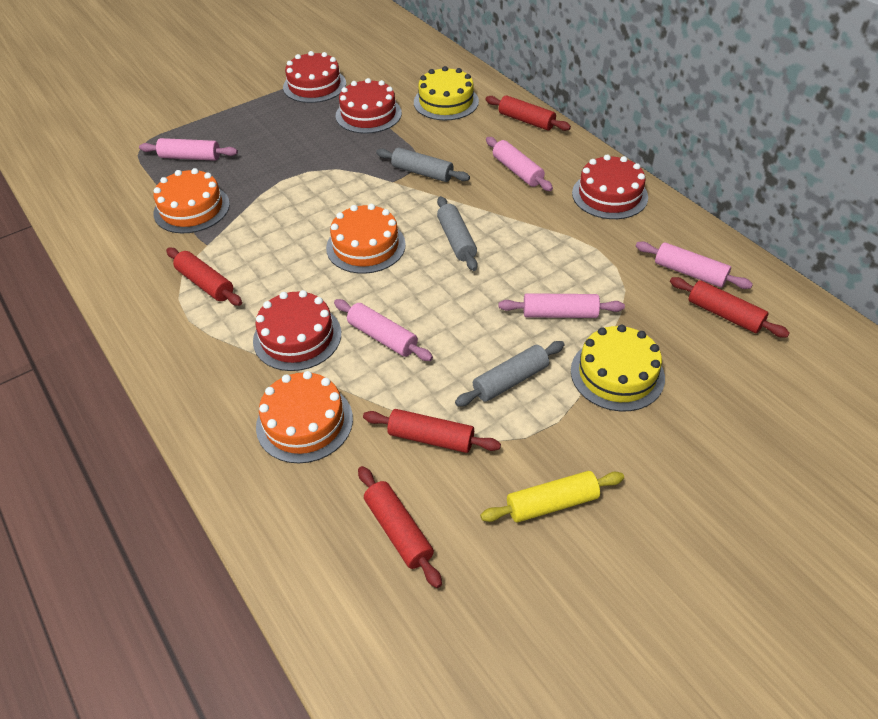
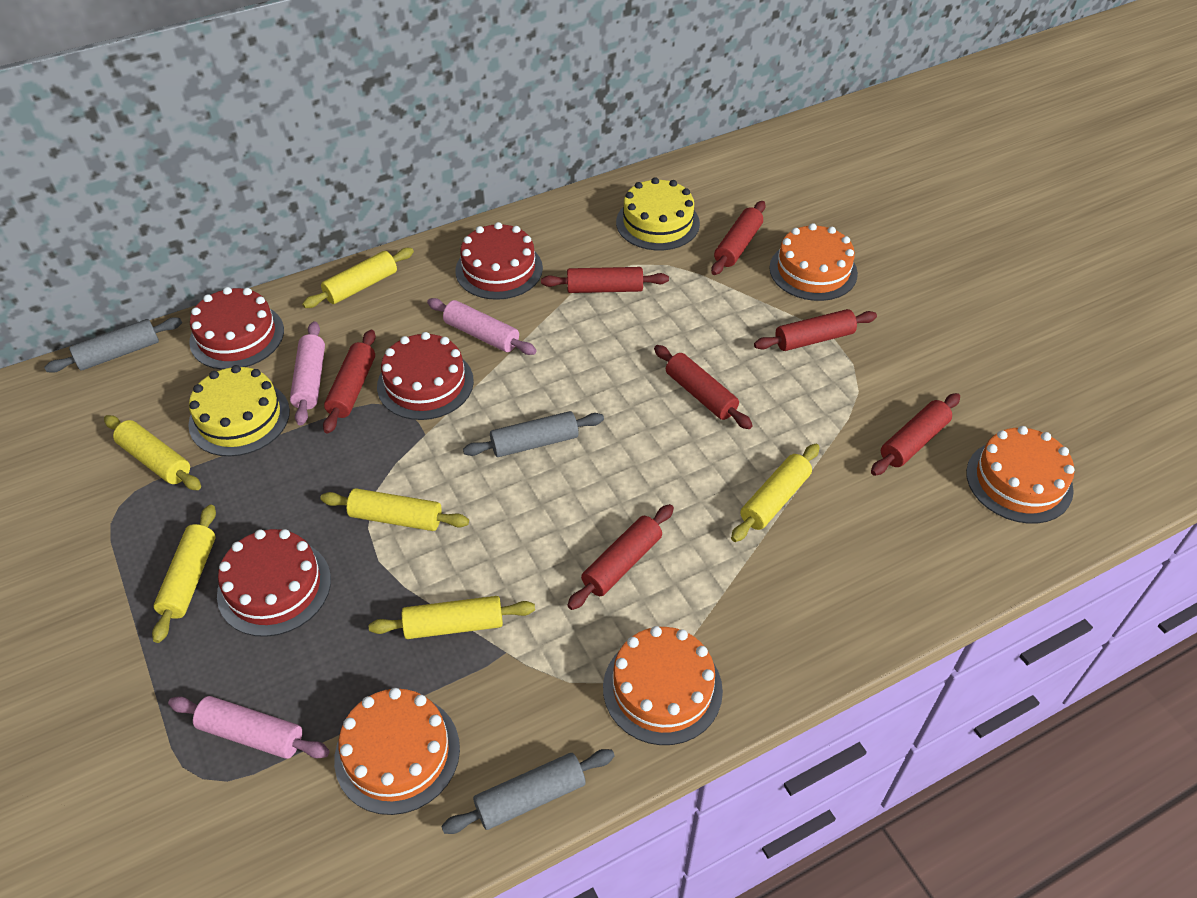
orange cake: 3 -> 4
pink rolling pin: 5 -> 3
red rolling pin: 5 -> 7
yellow rolling pin: 1 -> 6

